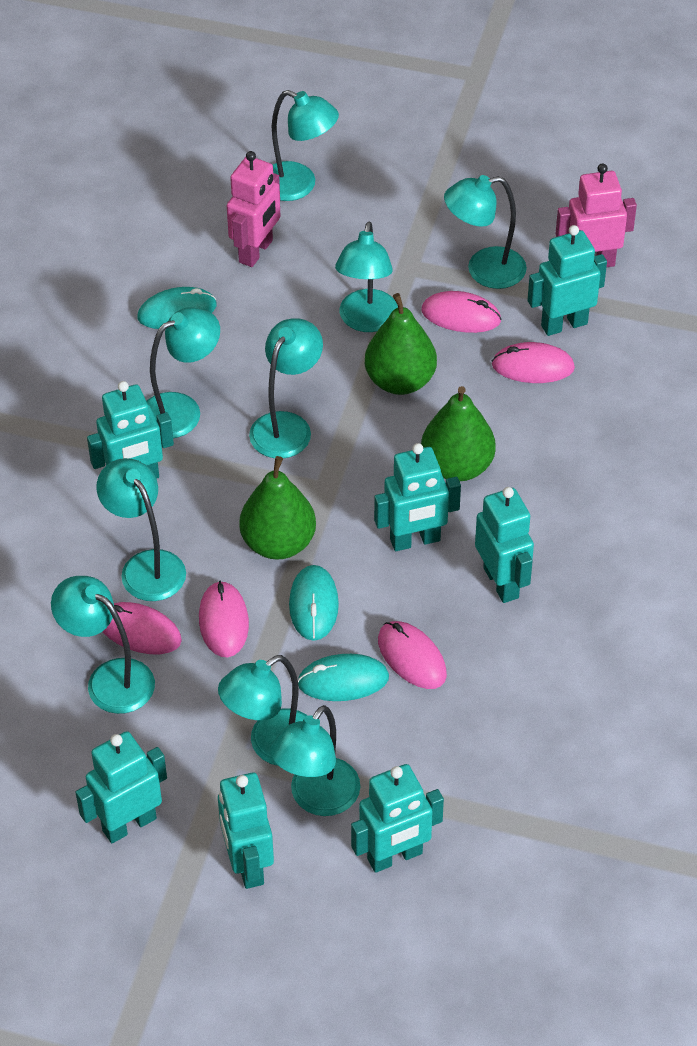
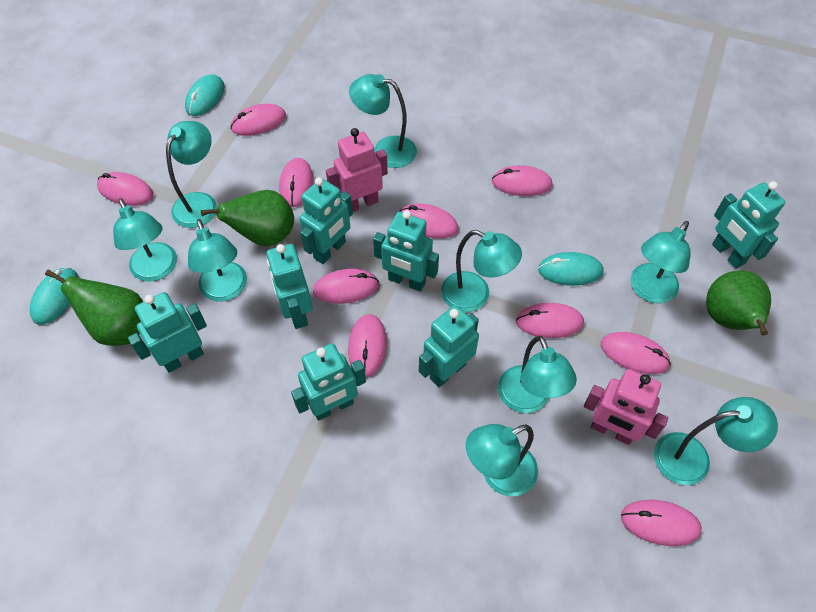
pink mouse: 5 -> 10

